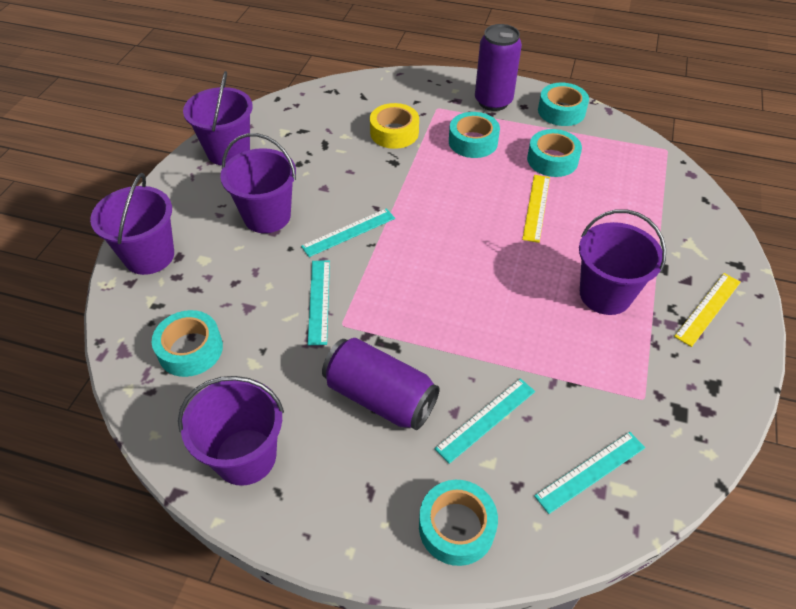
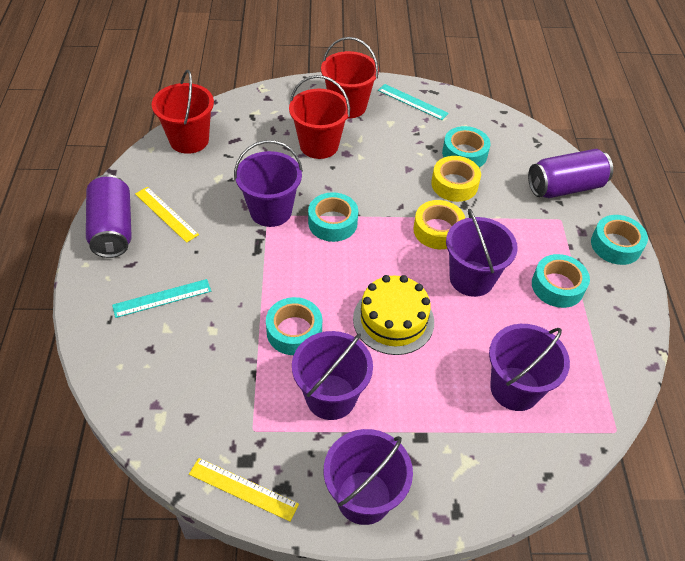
red bucket: 0 -> 3
turquoise ruler: 4 -> 2
yellow cake: 0 -> 1
yellow tape: 1 -> 2

